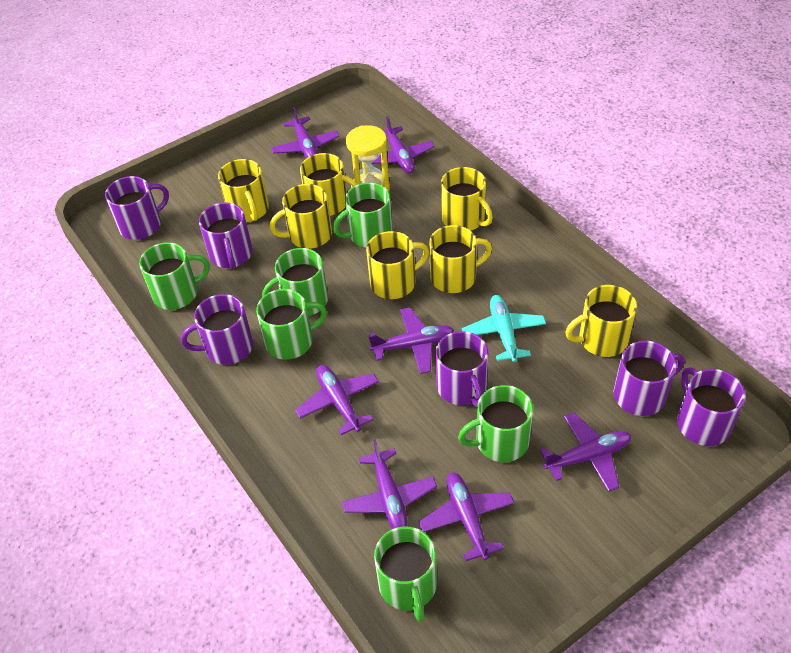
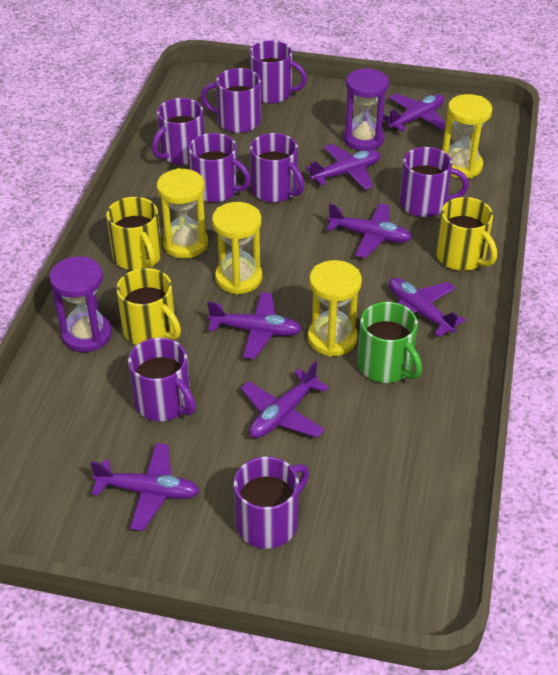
green mug: 6 -> 1
purple hourglass: 0 -> 2
purple mug: 6 -> 8
turquoise plane: 1 -> 0
yellow hourglass: 1 -> 4
yellow mug: 7 -> 3

